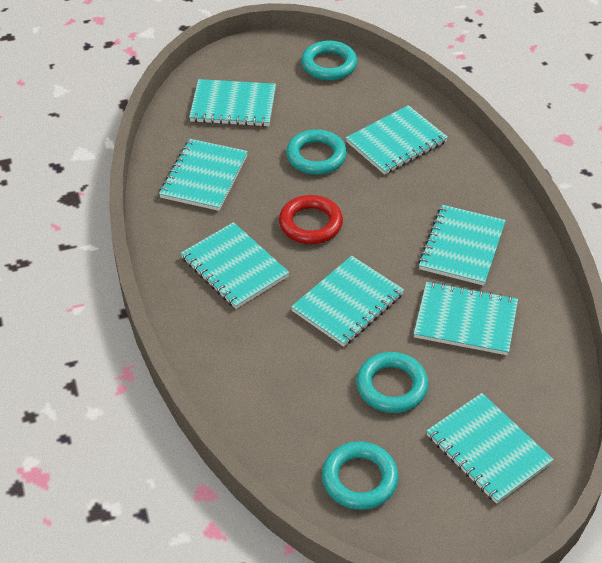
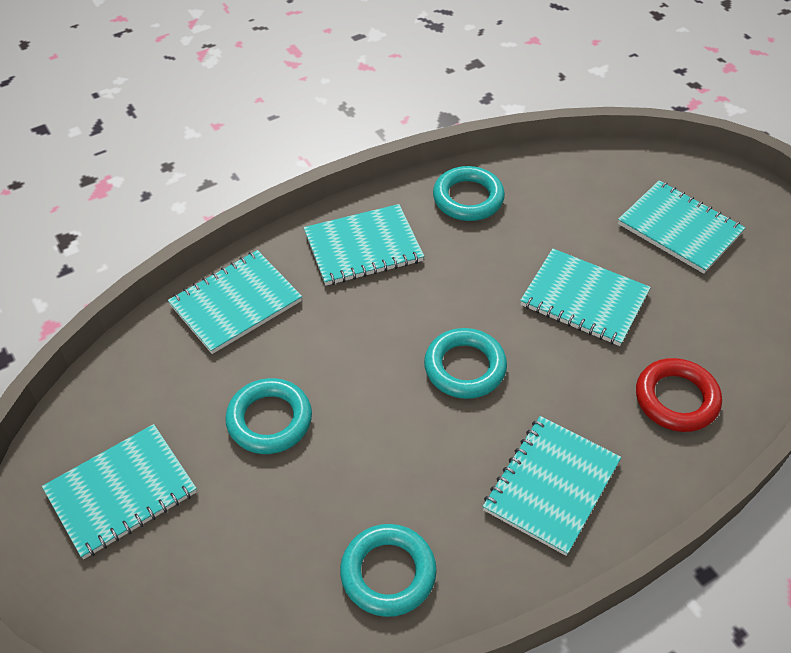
turquoise notebook: 8 -> 6

